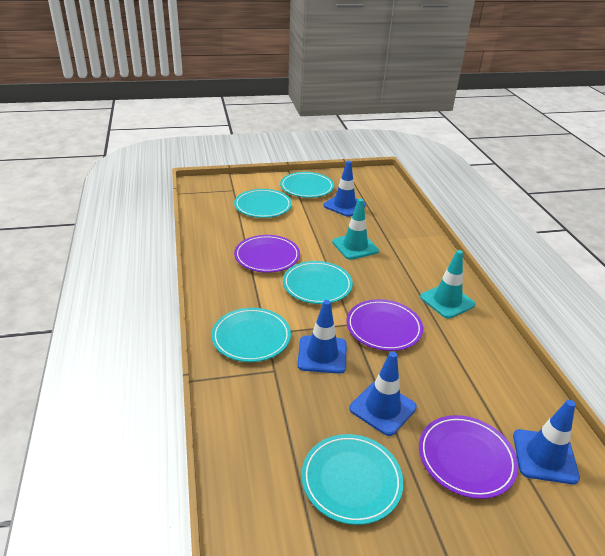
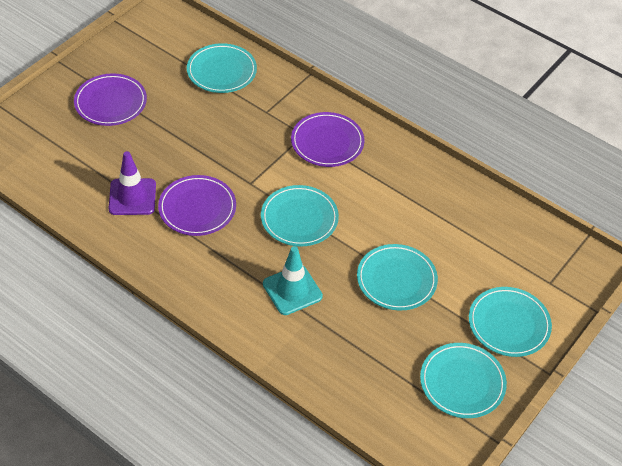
blue traffic cone: 4 -> 0
purple traffic cone: 0 -> 1
turquoise traffic cone: 2 -> 1

